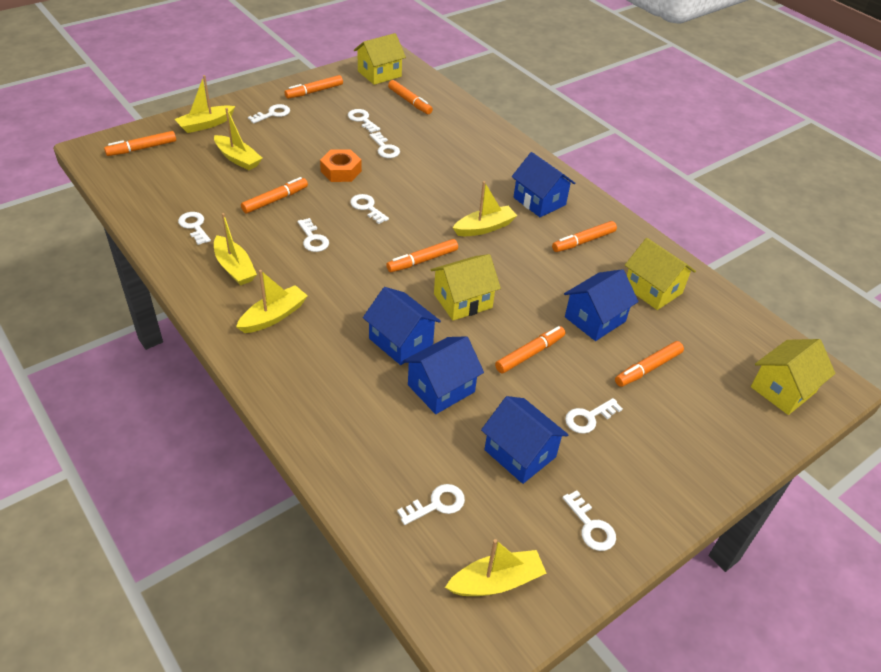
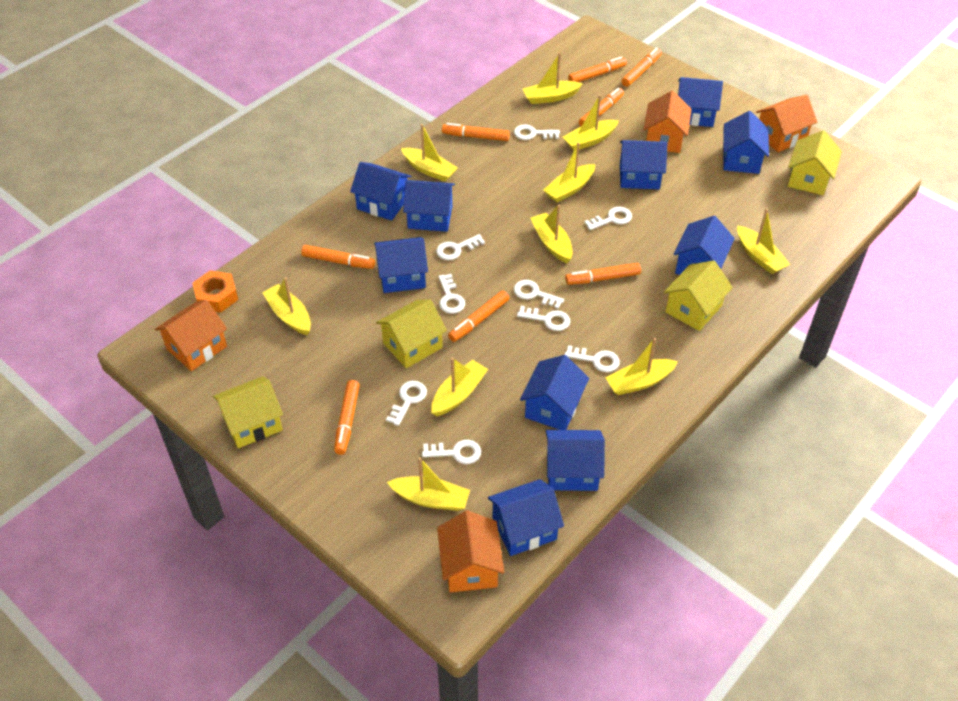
blue house: 5 -> 10
orange house: 0 -> 4
yellow boat: 6 -> 10

